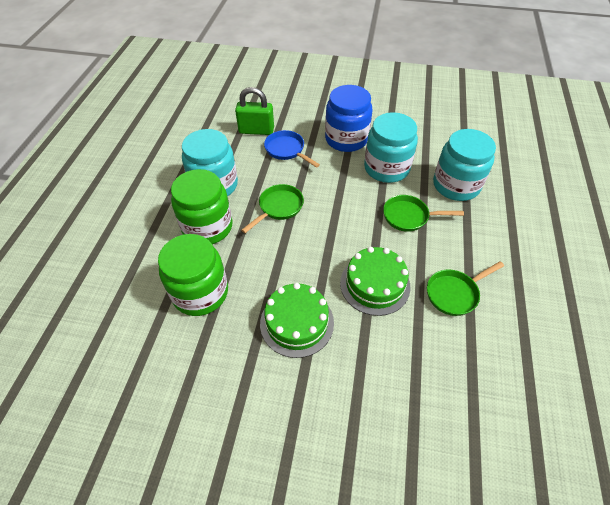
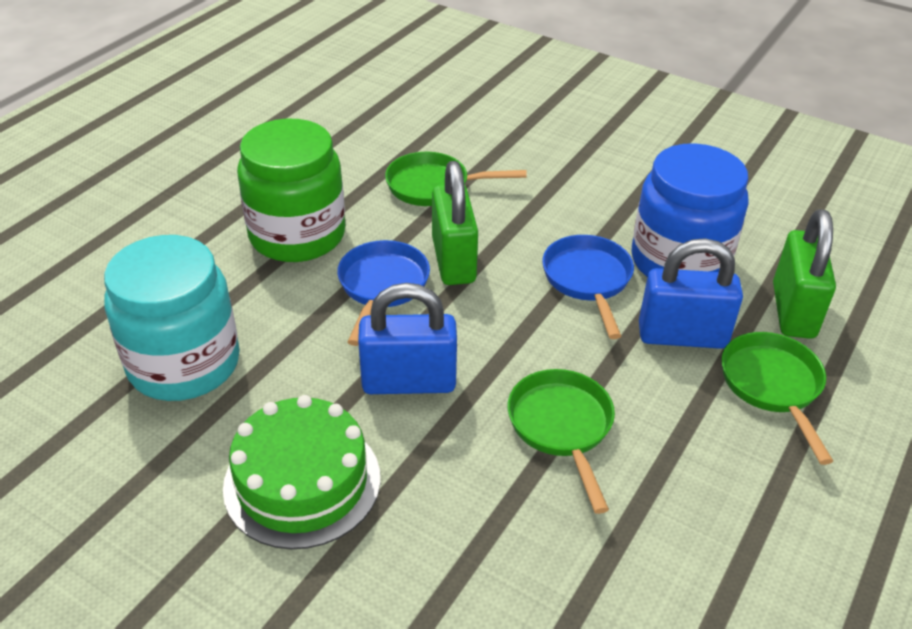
blue padlock: 0 -> 2
blue pan: 1 -> 2
green cake: 2 -> 1
green jar: 2 -> 1
green padlock: 1 -> 2
turquoise jar: 3 -> 1

